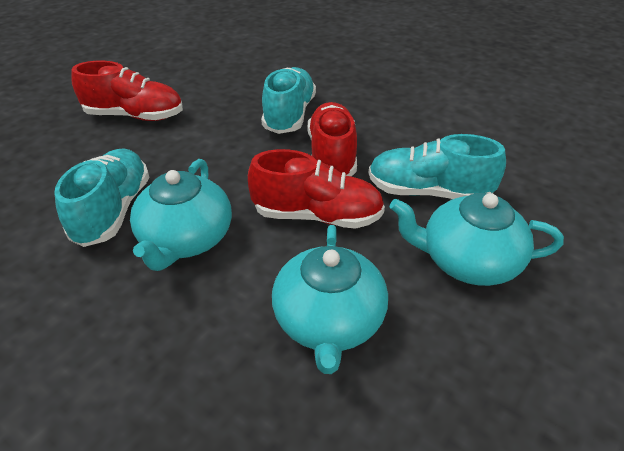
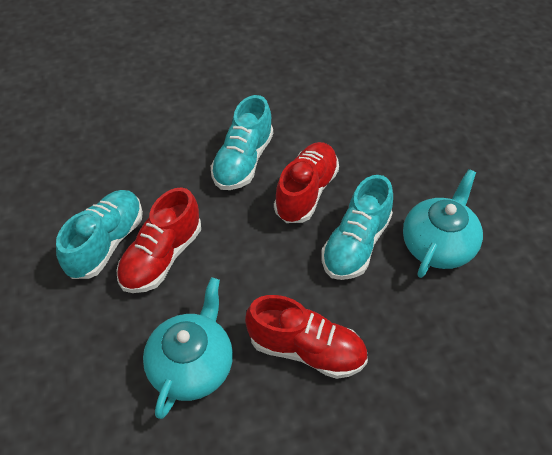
turquoise teapot: 3 -> 2

